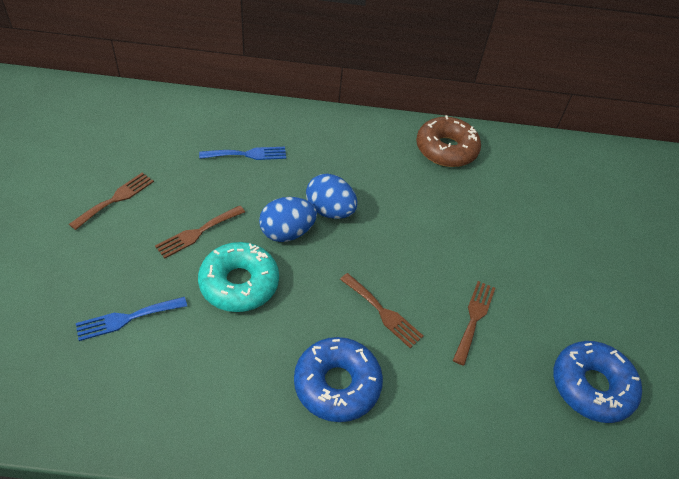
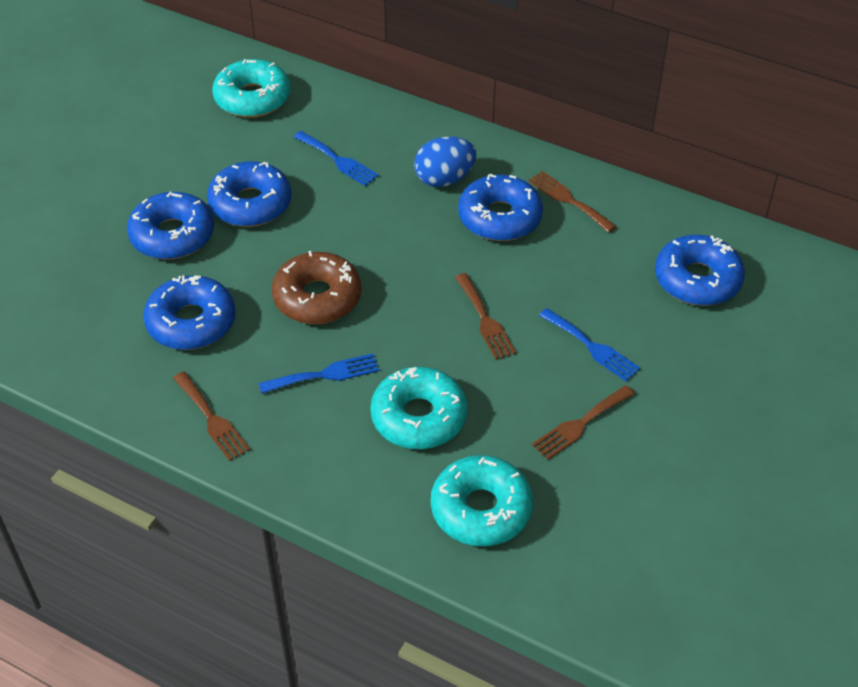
blue donut: 2 -> 5
blue egg: 2 -> 1
blue fork: 2 -> 3
turquoise donut: 1 -> 3

